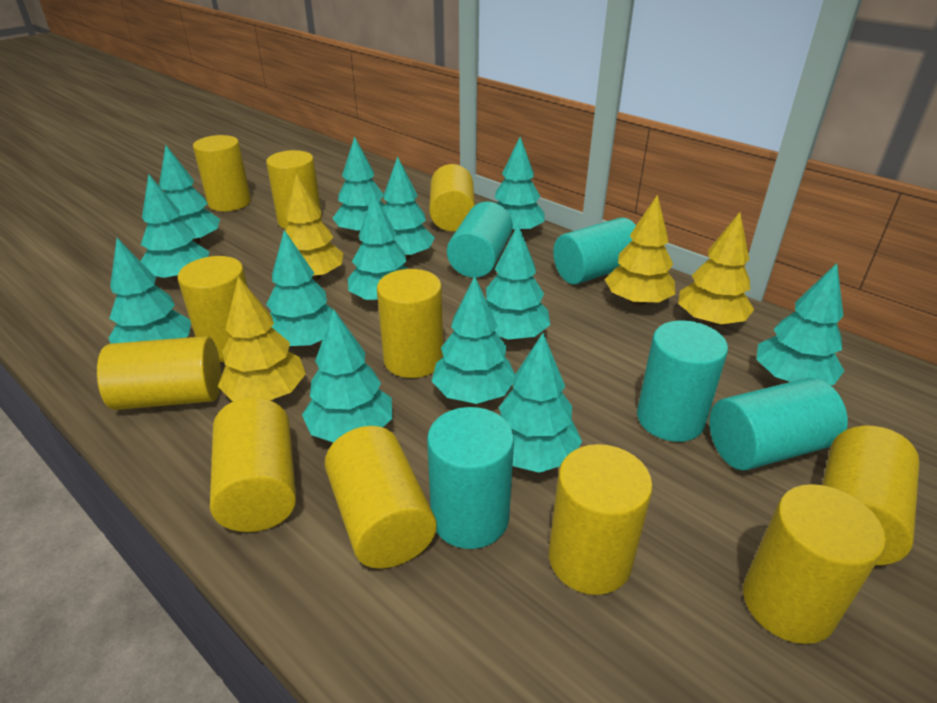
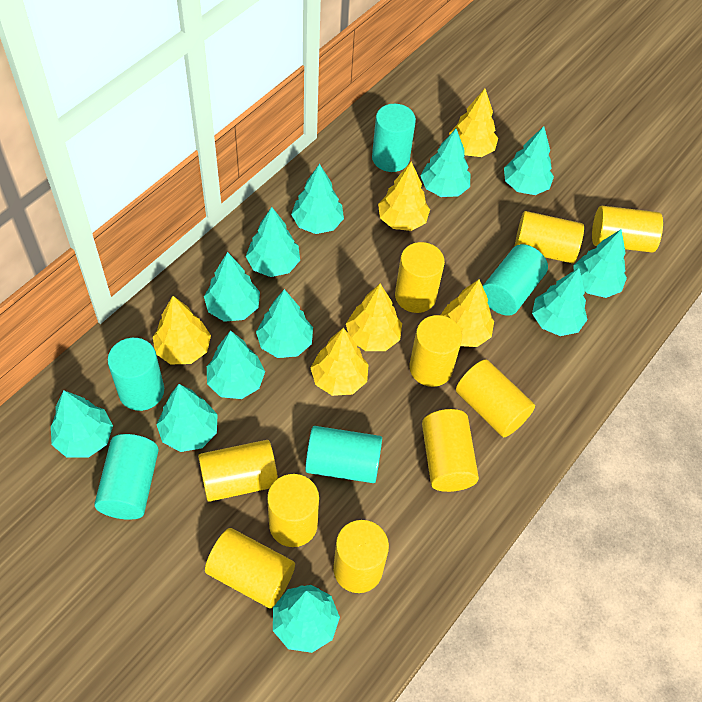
turquoise tree: 13 -> 12
yellow cylinder: 11 -> 10
yellow tree: 4 -> 6

